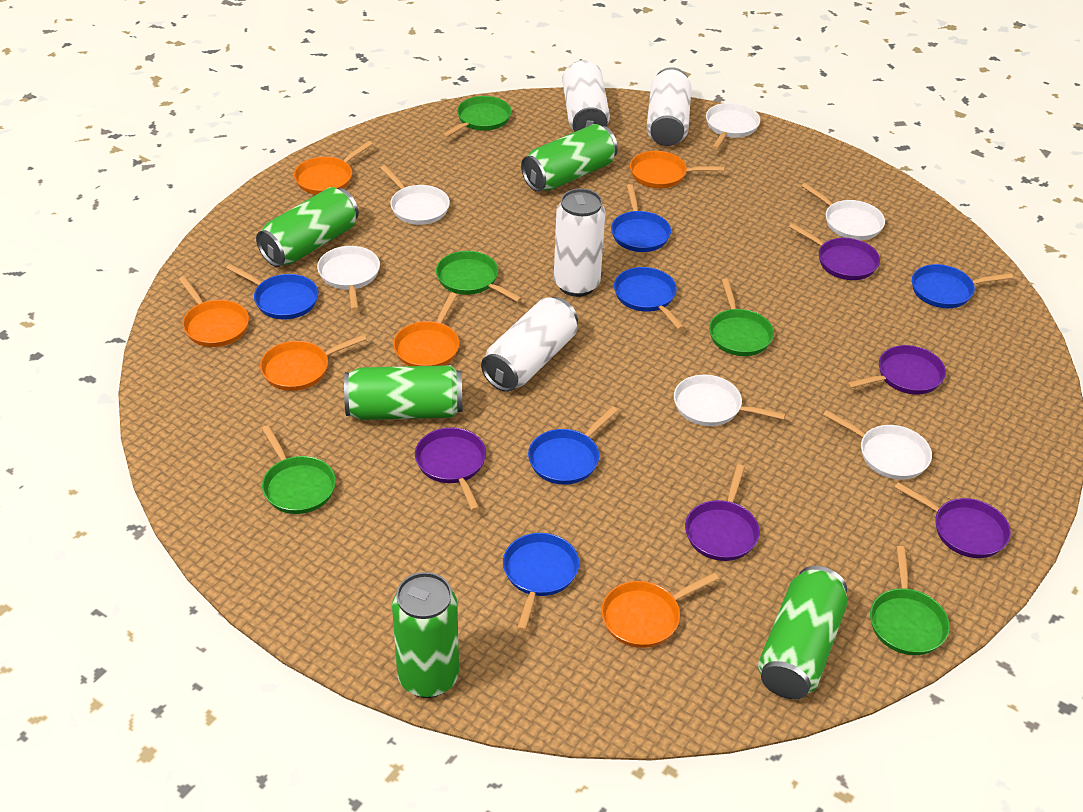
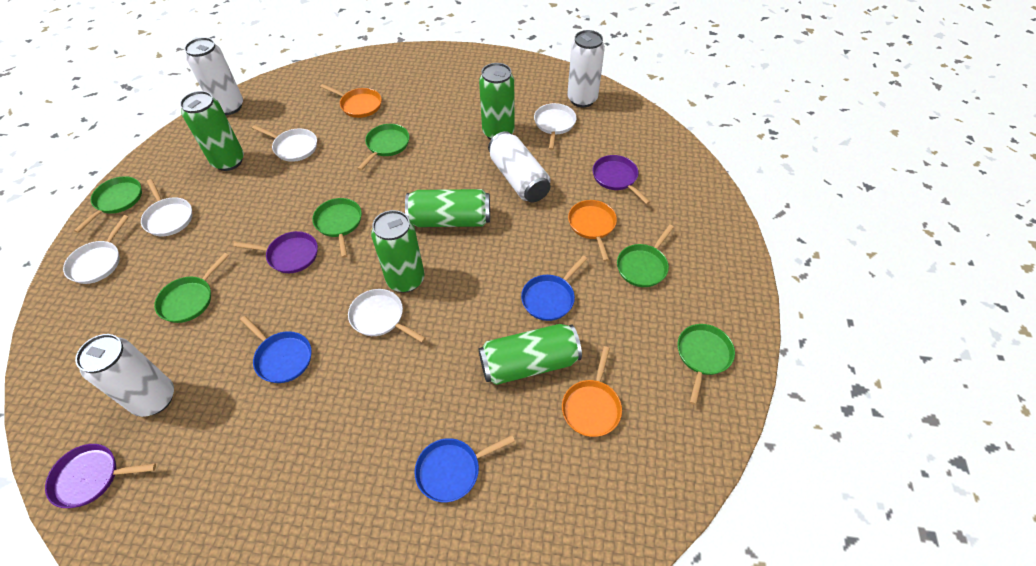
blue pan: 6 -> 3
green pan: 5 -> 6
orange pan: 6 -> 3
purple pan: 5 -> 3
white pan: 6 -> 5

